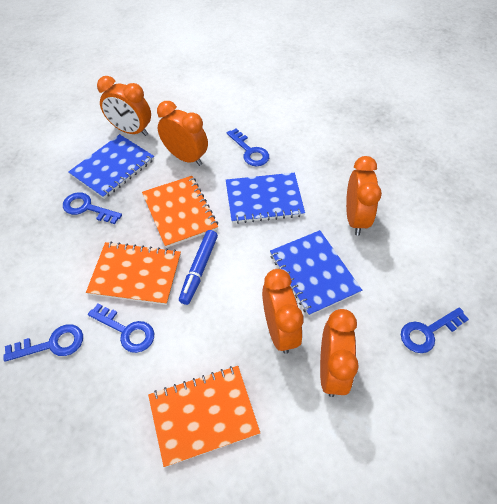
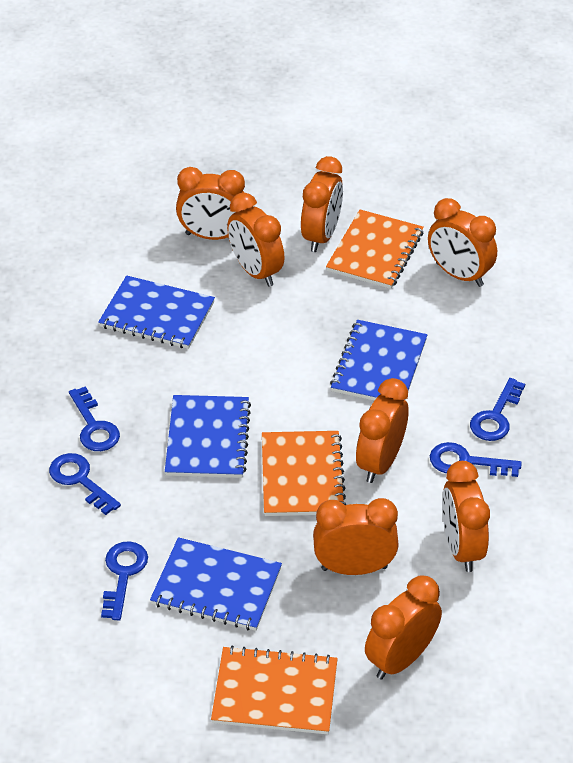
blue marker: 1 -> 0
blue notebook: 3 -> 4
orange clock: 5 -> 8

